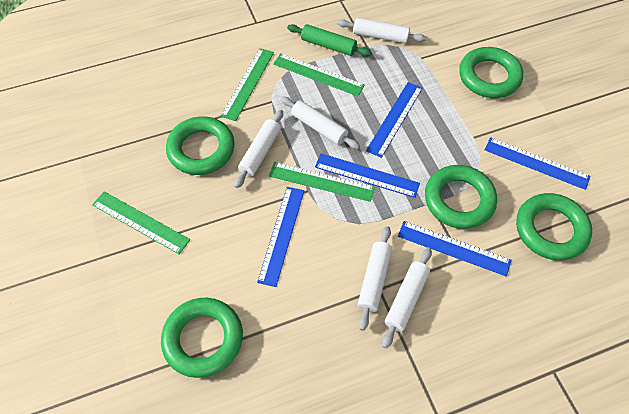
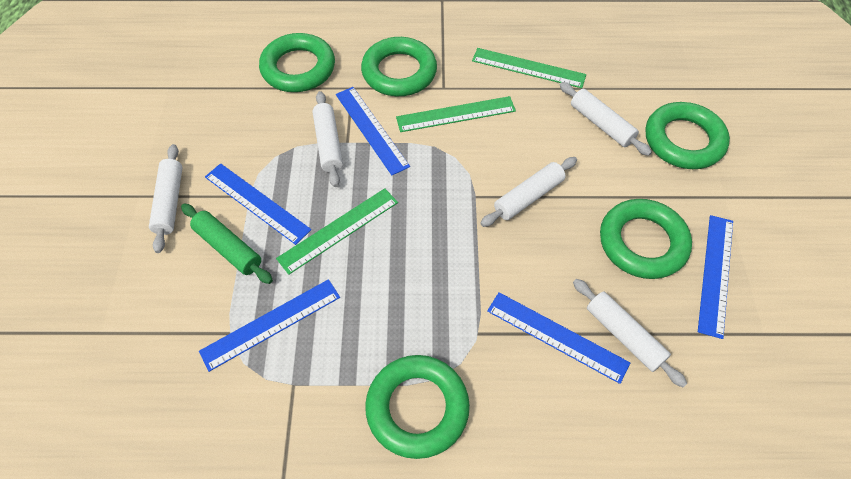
green ruler: 4 -> 3

